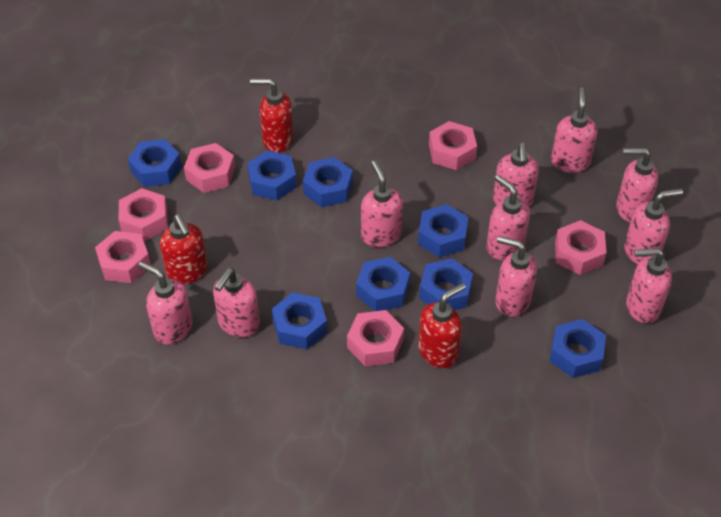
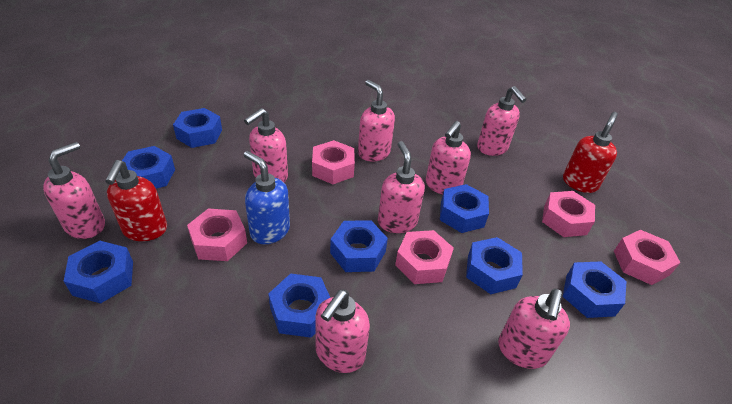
blue soap dispenser: 0 -> 1
pink nut: 6 -> 5
pink soap dispenser: 10 -> 8
red soap dispenser: 3 -> 2

